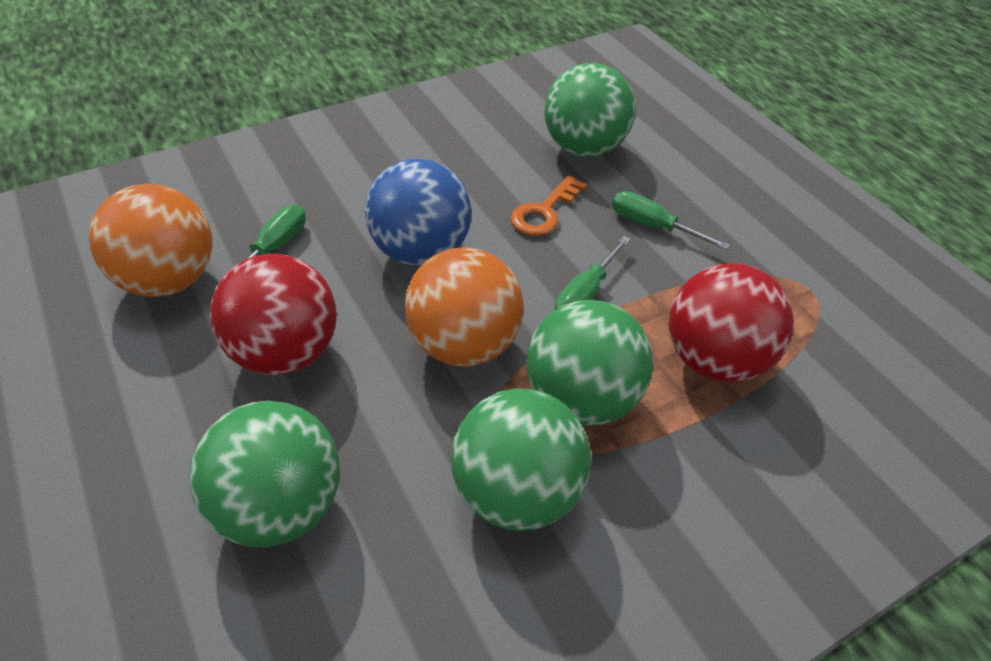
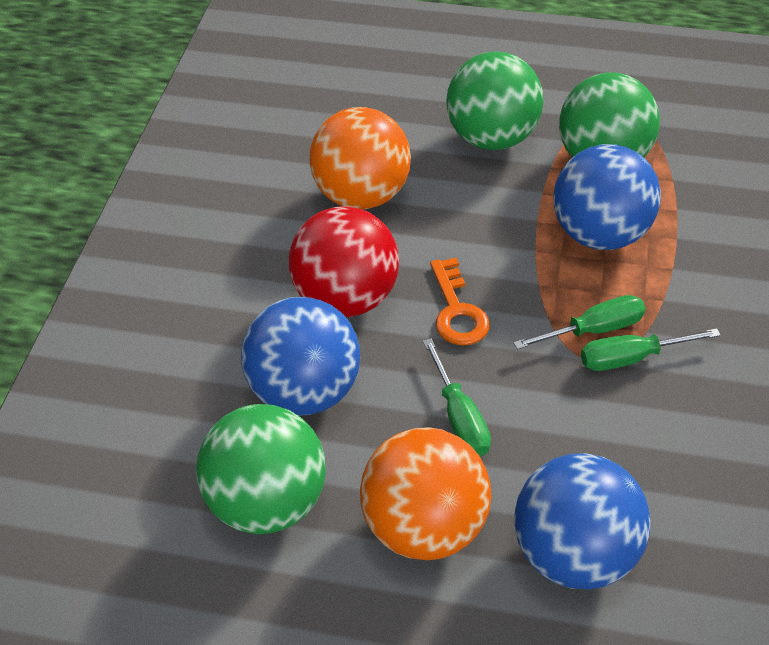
blue ball: 1 -> 3
green ball: 4 -> 3
red ball: 2 -> 1

